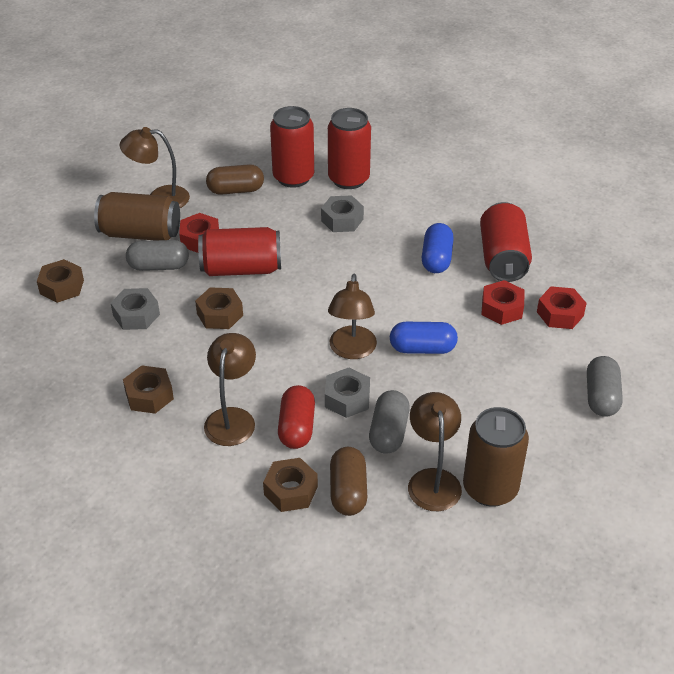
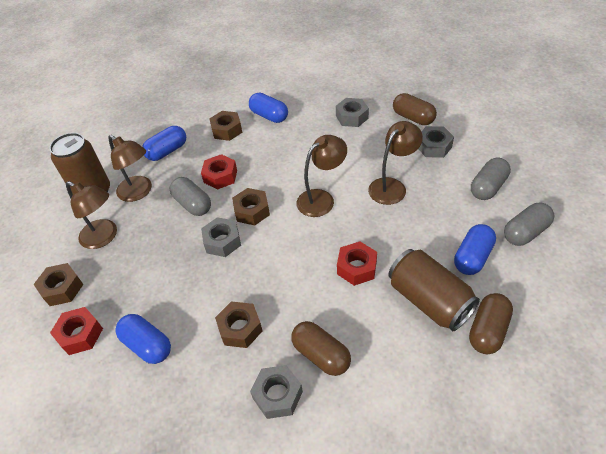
blue capsule: 2 -> 4
brown capsule: 2 -> 3
grey nut: 3 -> 4
red can: 4 -> 0
red capsule: 1 -> 0

